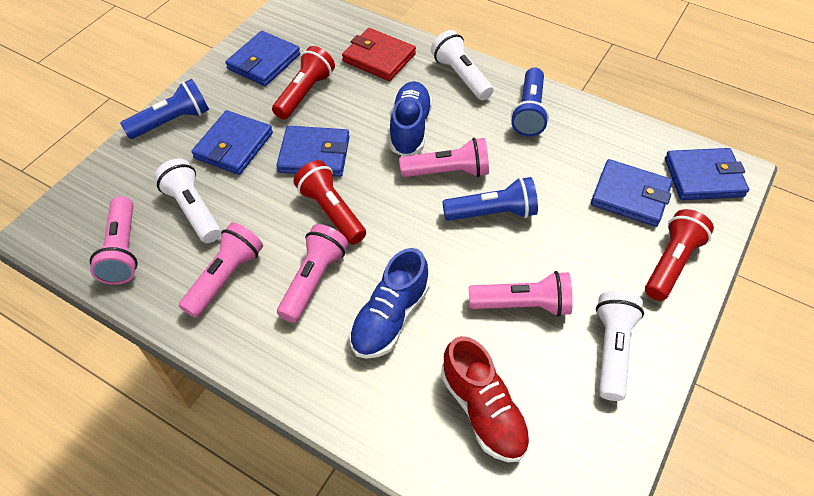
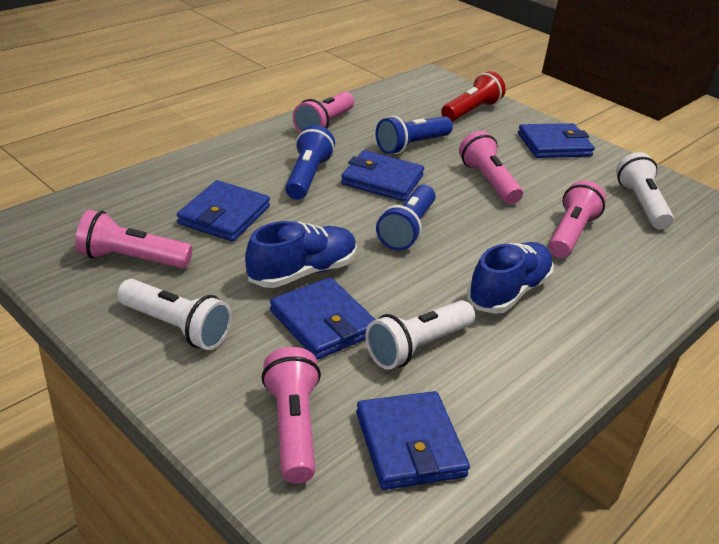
red flashlight: 3 -> 1
red shoe: 1 -> 0
red wallet: 1 -> 0

